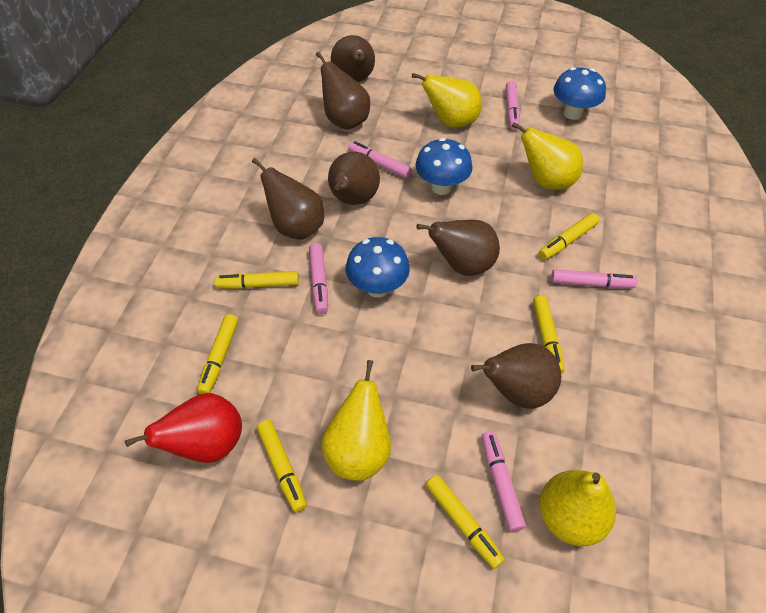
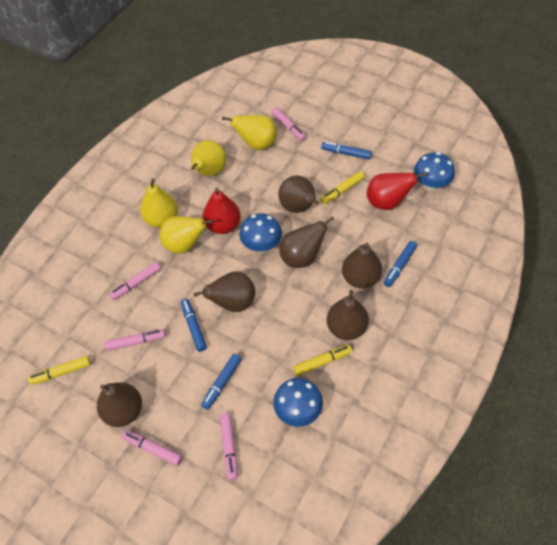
blue marker: 0 -> 4
red pear: 1 -> 2
yellow marker: 6 -> 3

